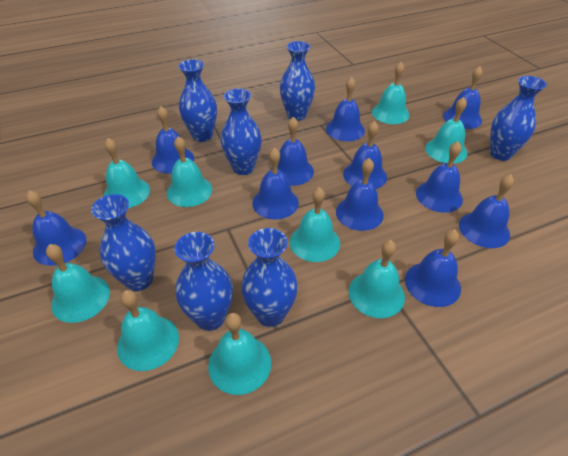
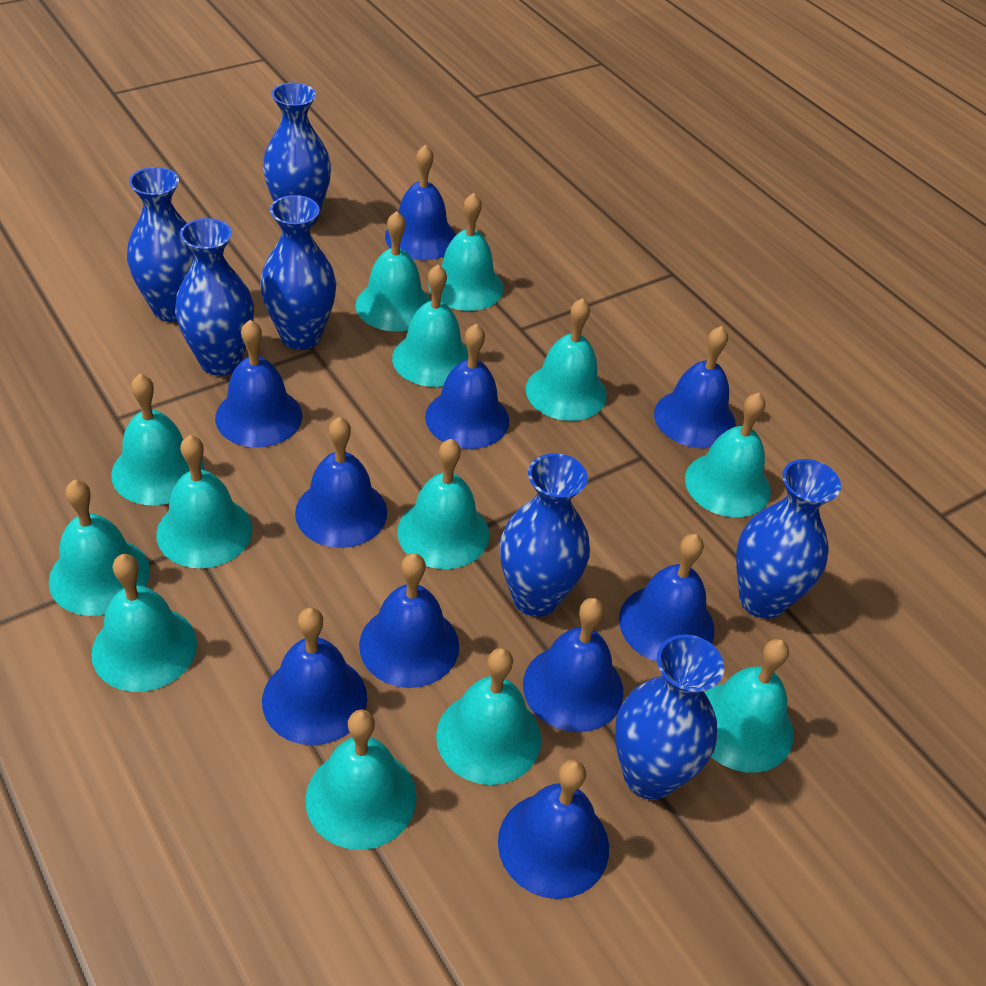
blue bell: 11 -> 10
turquoise bell: 9 -> 13

